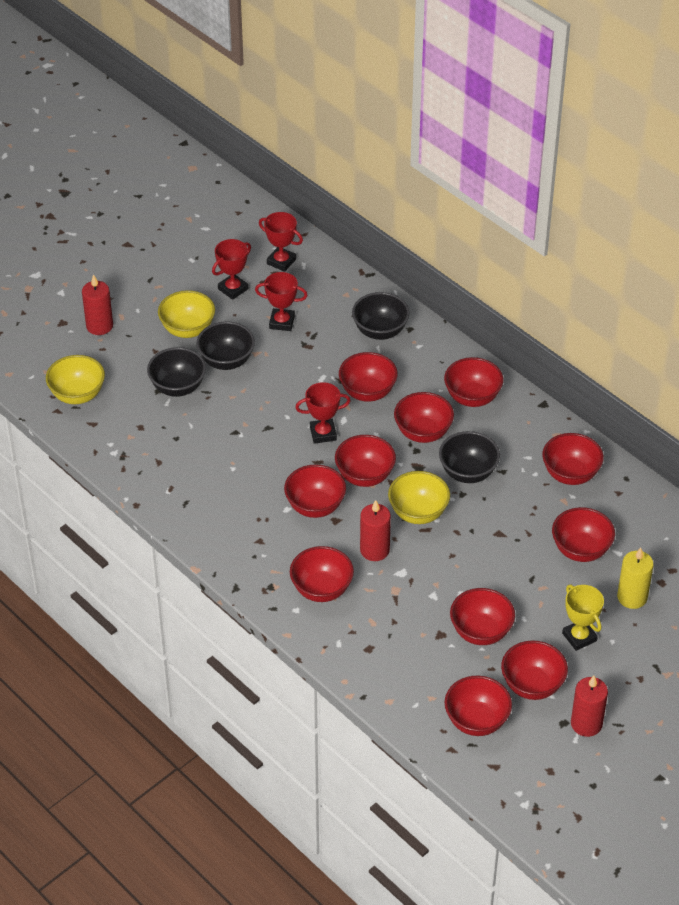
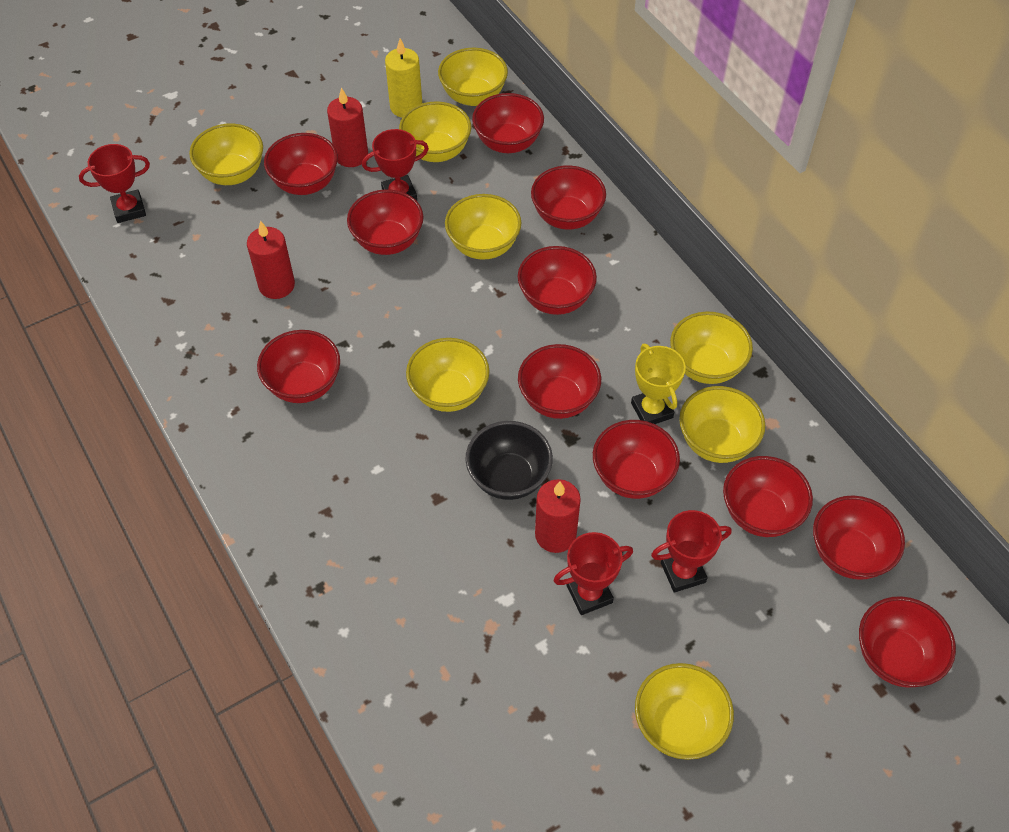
black bowl: 4 -> 1
yellow bowl: 3 -> 8

